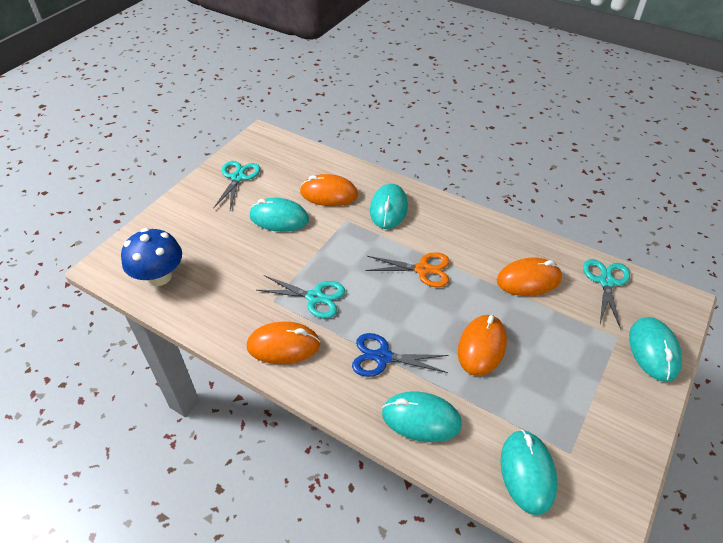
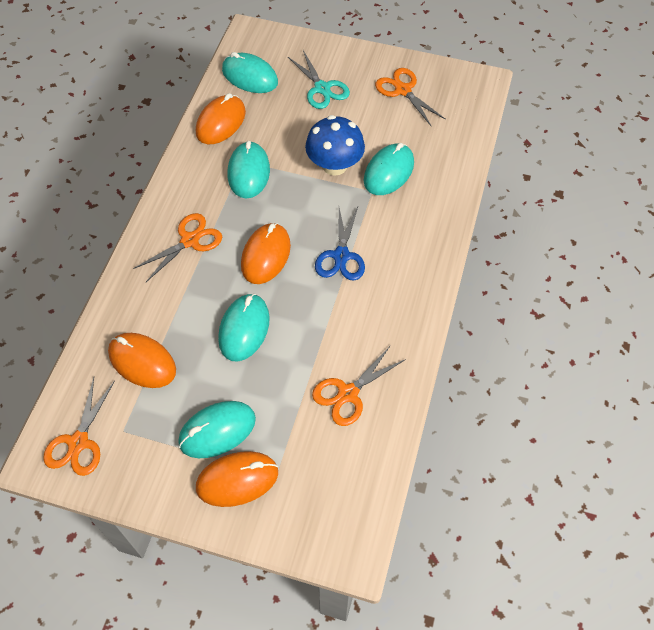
orange scissors: 1 -> 4
turquoise scissors: 3 -> 1

